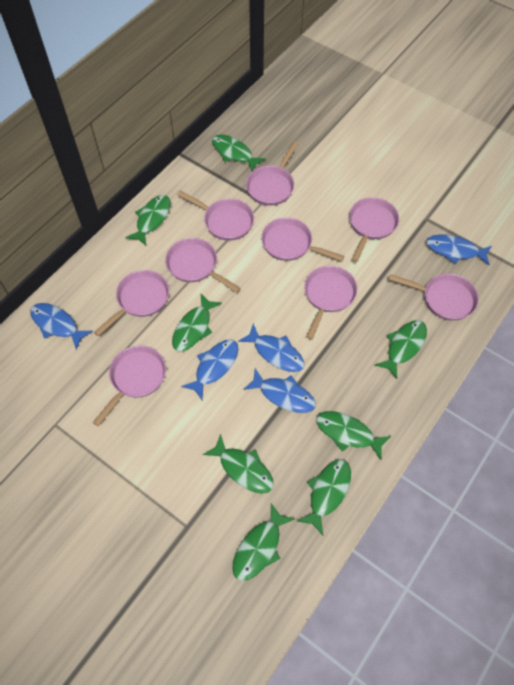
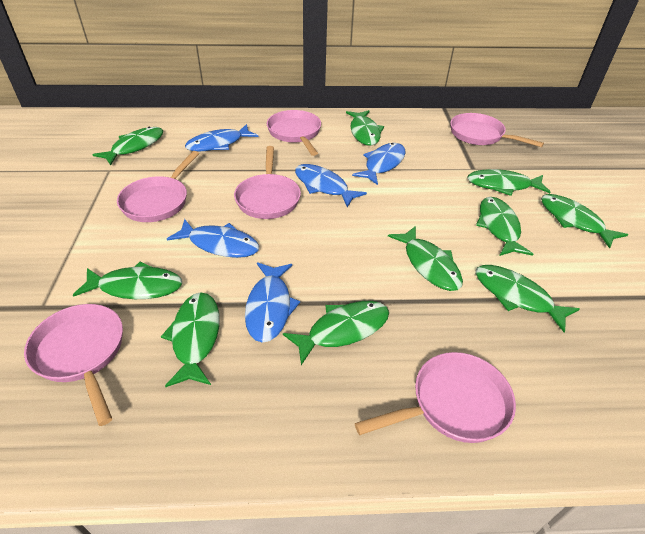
green fish: 8 -> 10
pink pan: 9 -> 6

